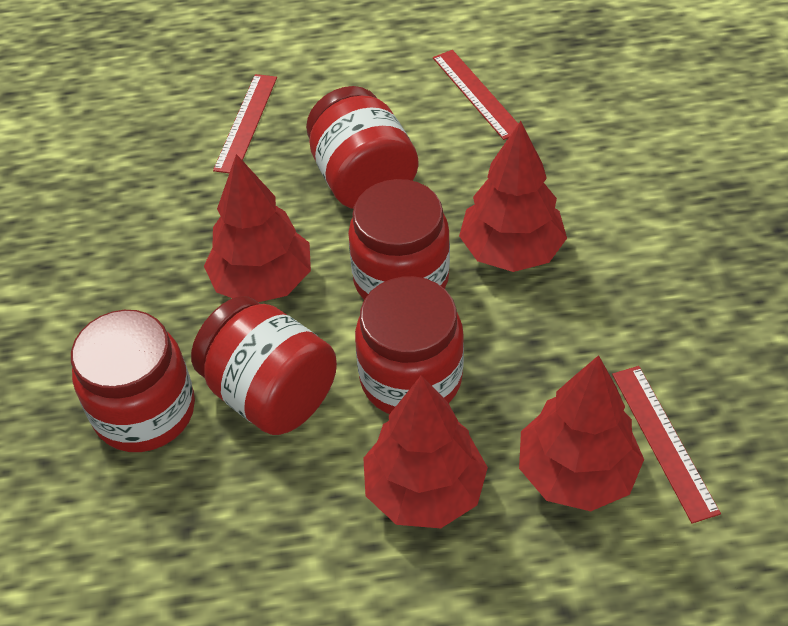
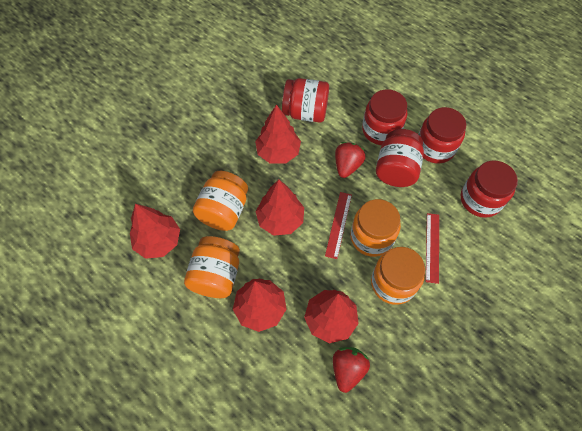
orange jar: 0 -> 4
red ruler: 3 -> 2
red strawberry: 0 -> 2
red tree: 4 -> 5

